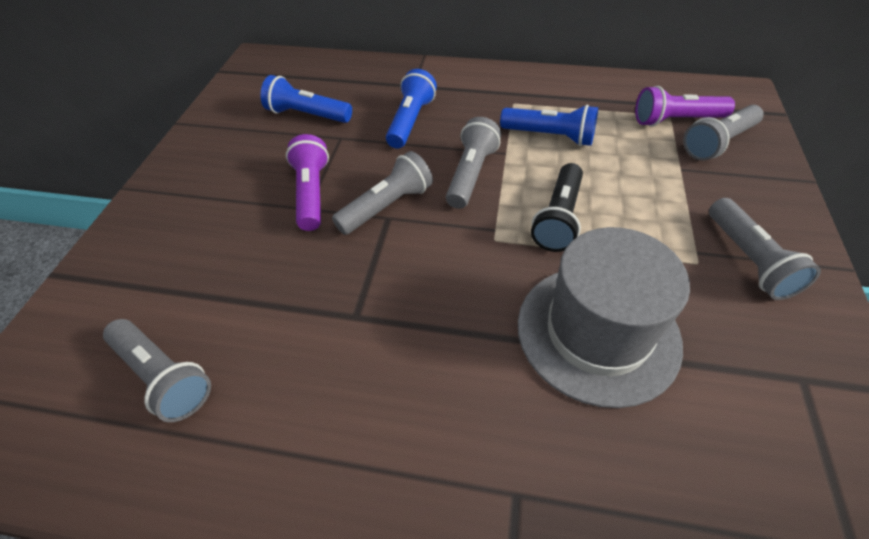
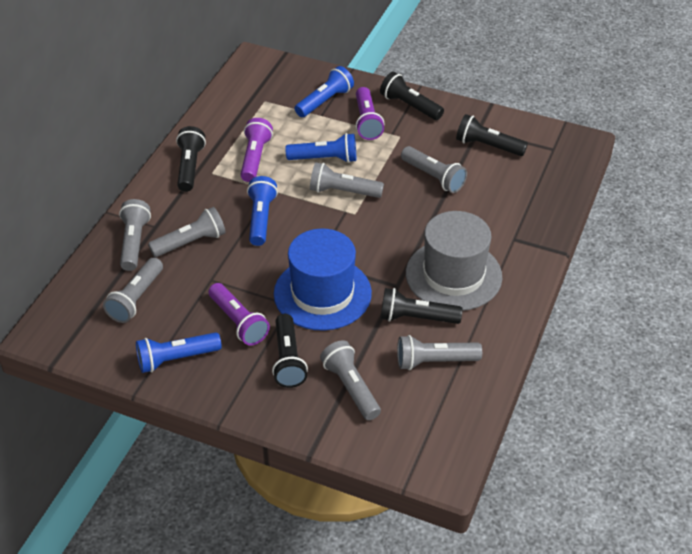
black flashlight: 1 -> 5
blue flashlight: 3 -> 4
blue hat: 0 -> 1
grey flashlight: 5 -> 7
purple flashlight: 2 -> 3

